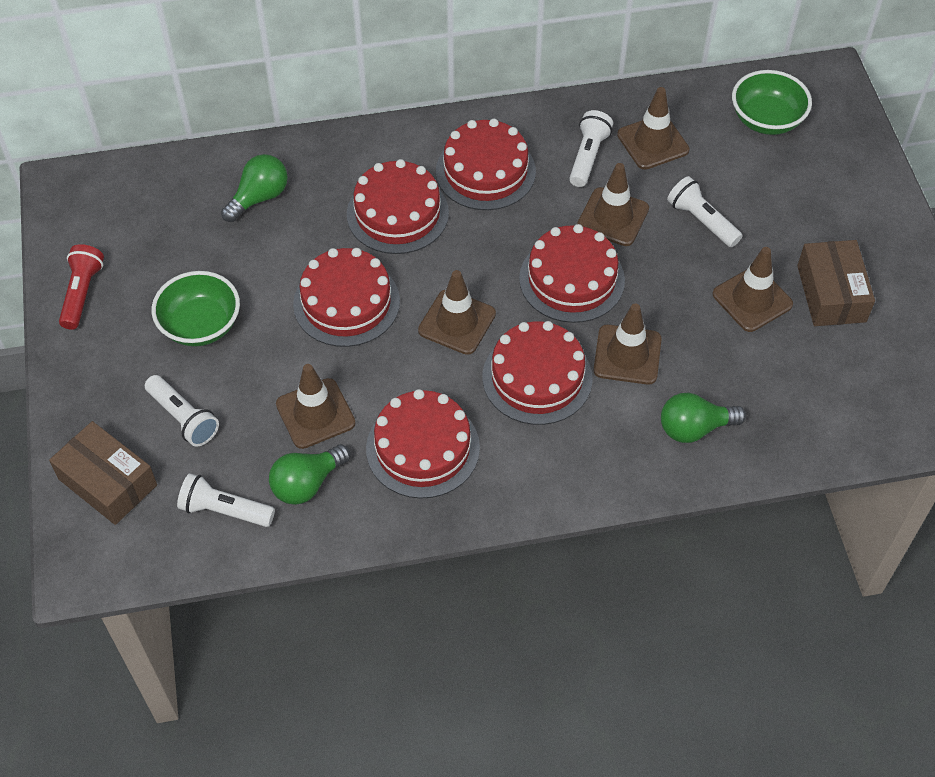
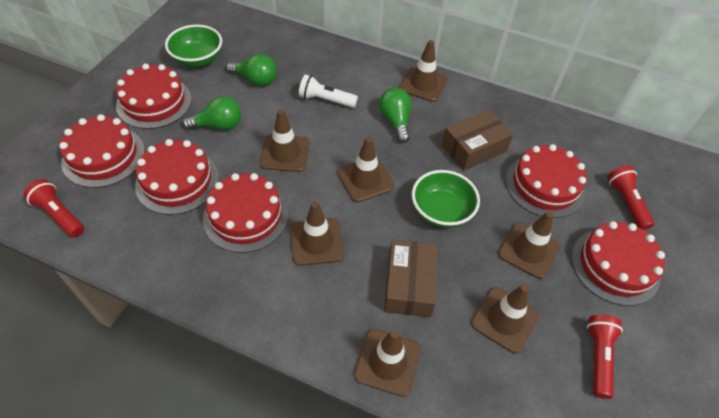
brown traffic cone: 6 -> 7
red flashlight: 1 -> 3
white flashlight: 4 -> 1

